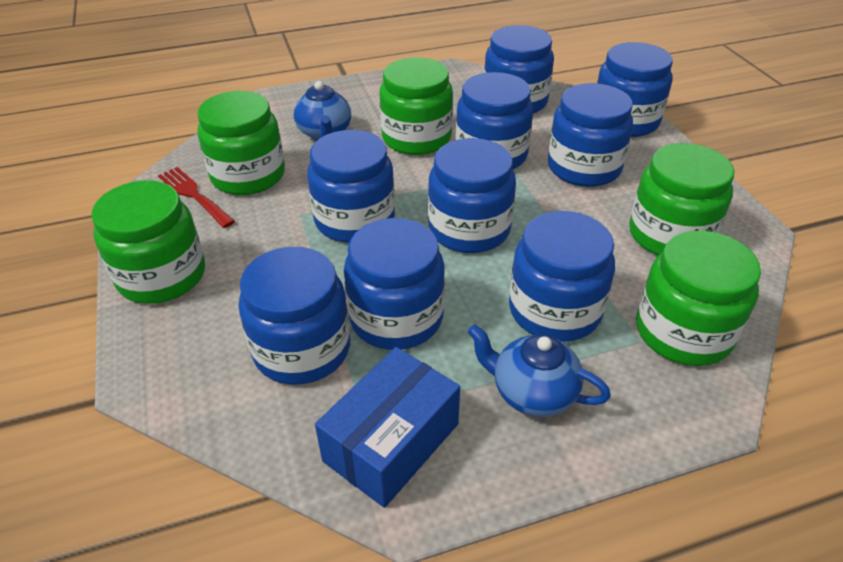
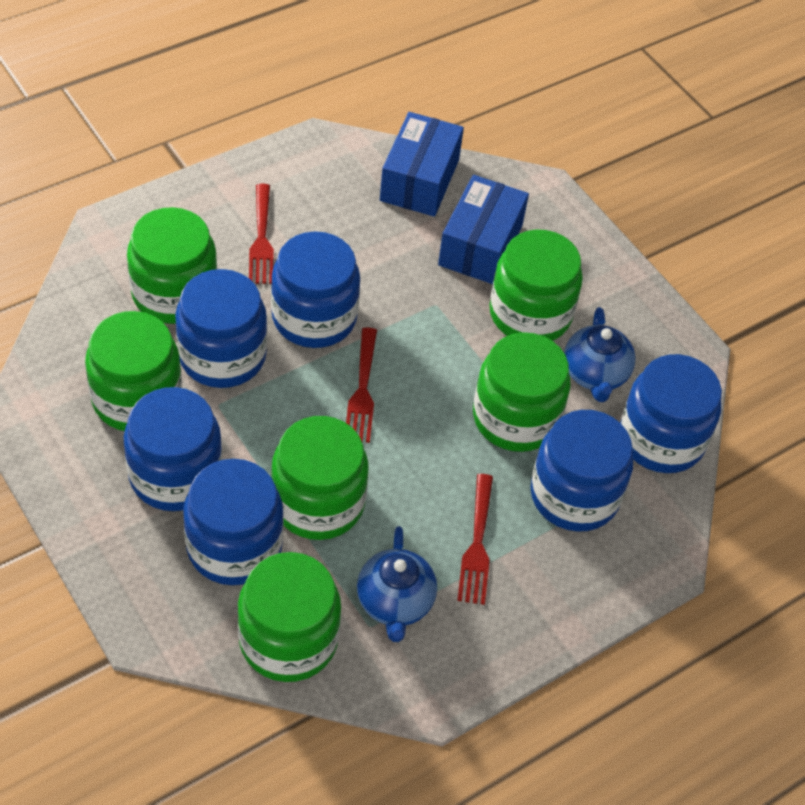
blue box: 1 -> 2
blue jar: 9 -> 6
green jar: 5 -> 6
red fork: 1 -> 3

